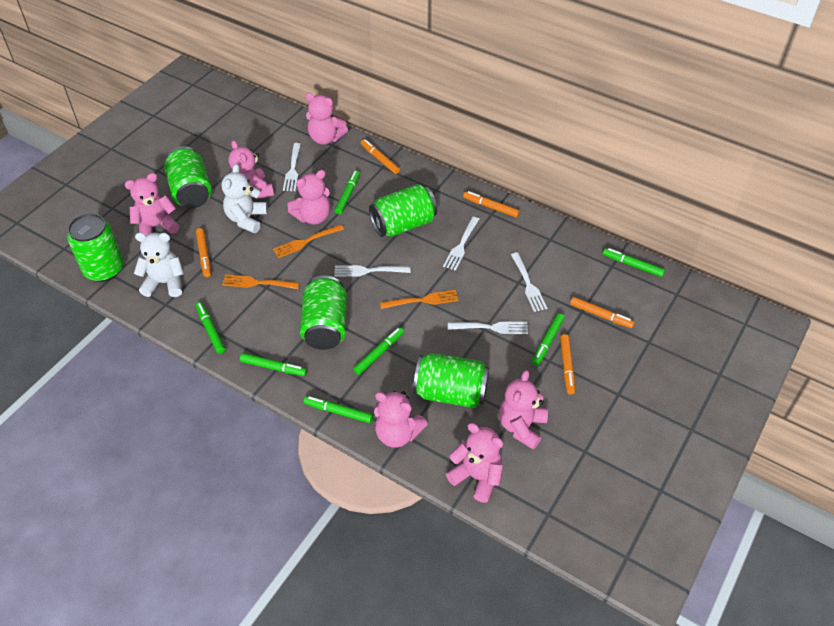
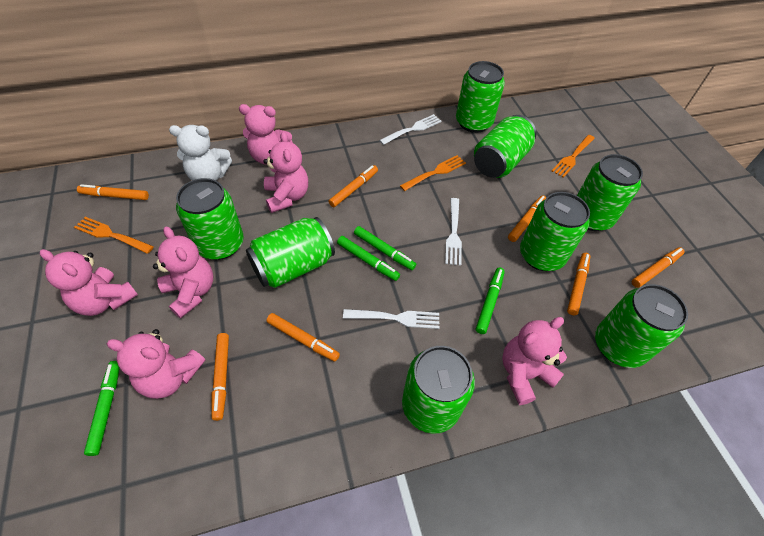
green can: 5 -> 8
green marker: 7 -> 4
orange marker: 5 -> 7
pink teddy bear: 7 -> 6
white fork: 5 -> 3
white teddy bear: 2 -> 1

